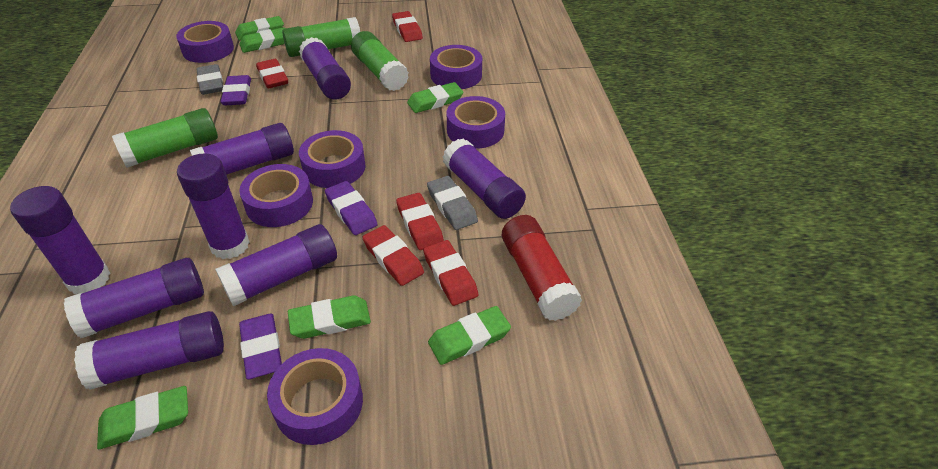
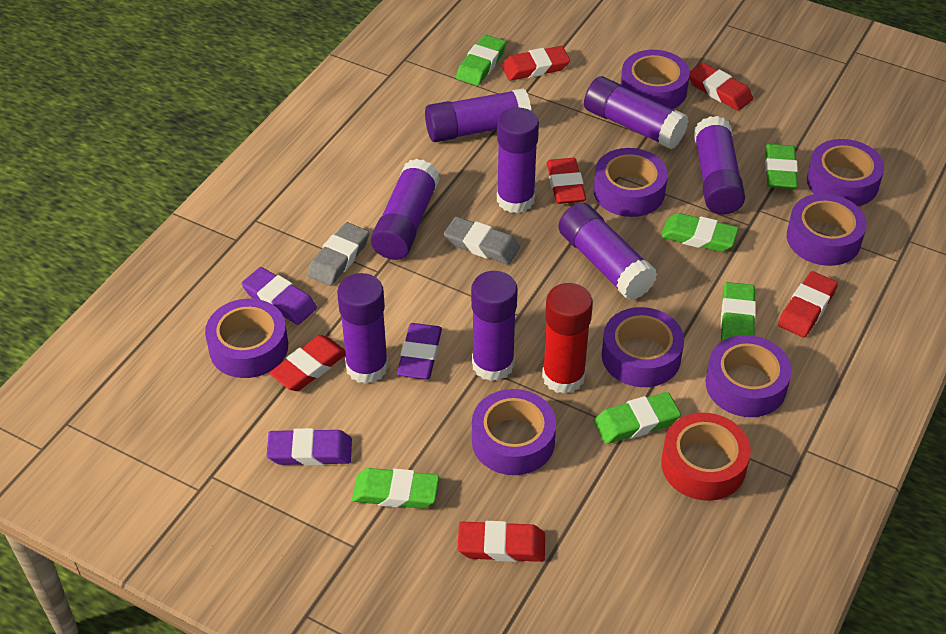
green glue stick: 3 -> 0
purple tape: 6 -> 8
red eraser: 5 -> 6
red tape: 0 -> 1

